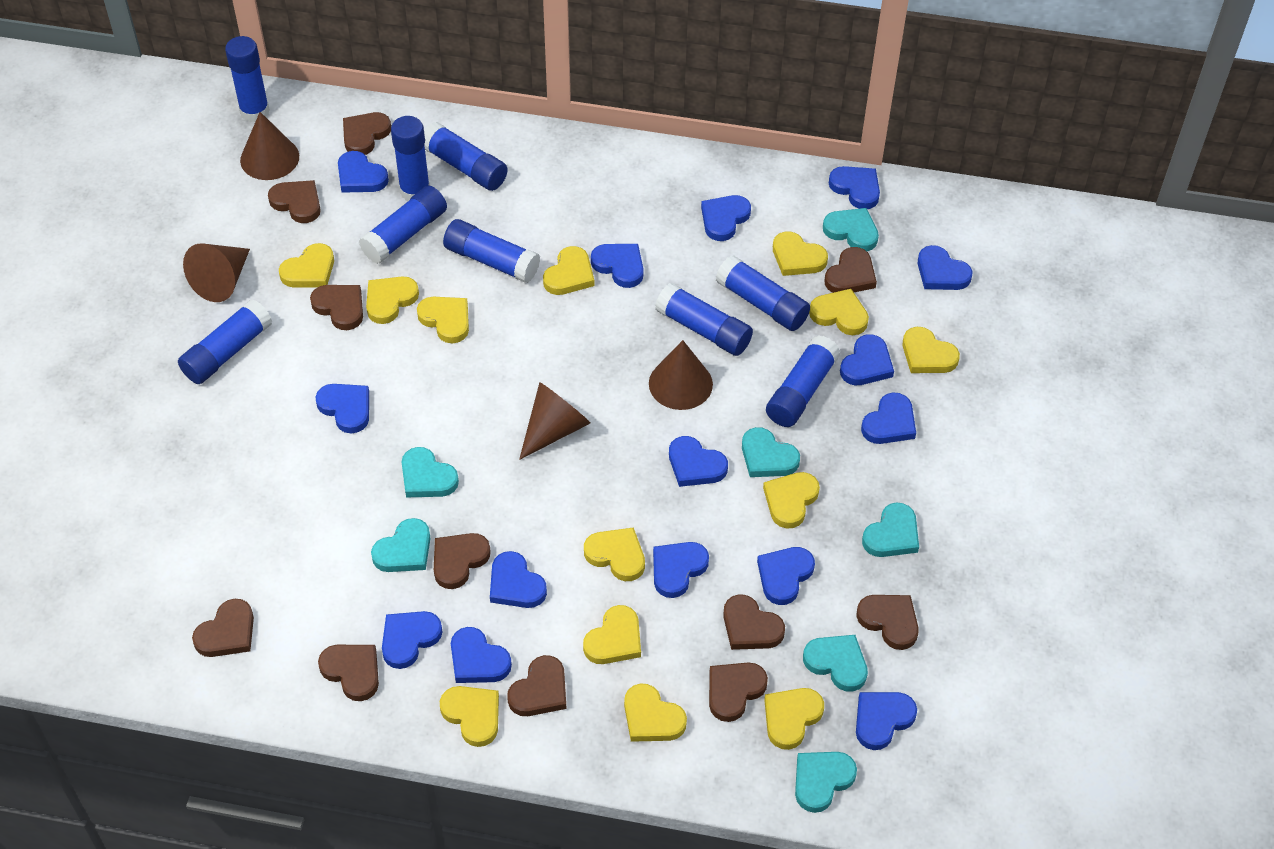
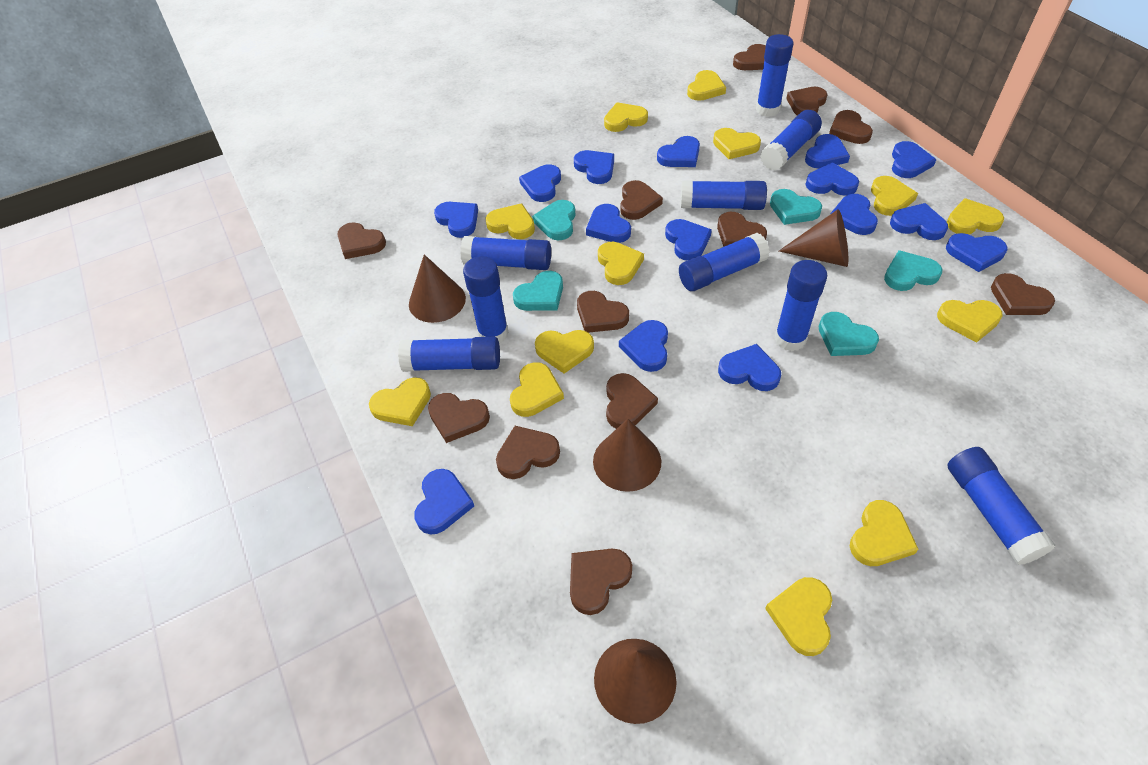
brown heart: 11 -> 12
turquoise heart: 7 -> 5

